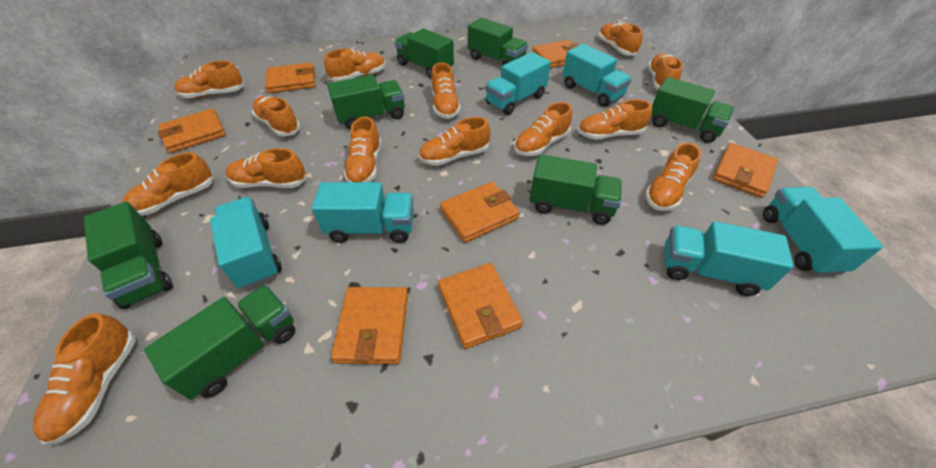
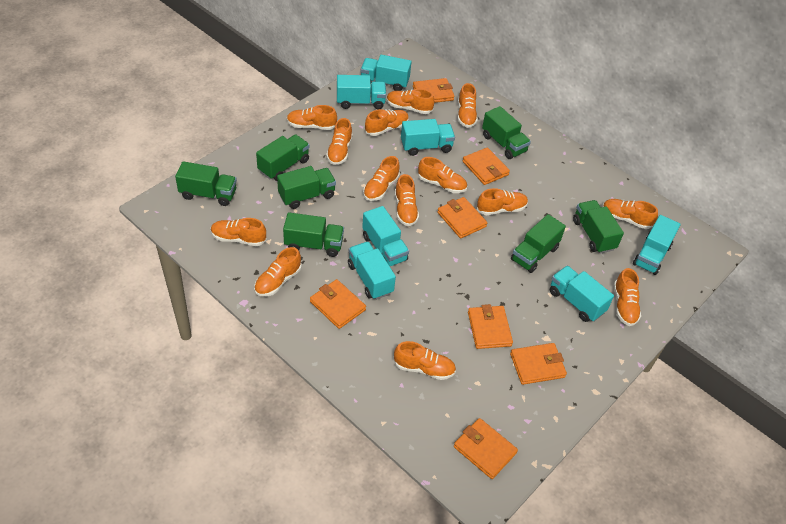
turquoise truck: 6 -> 7

